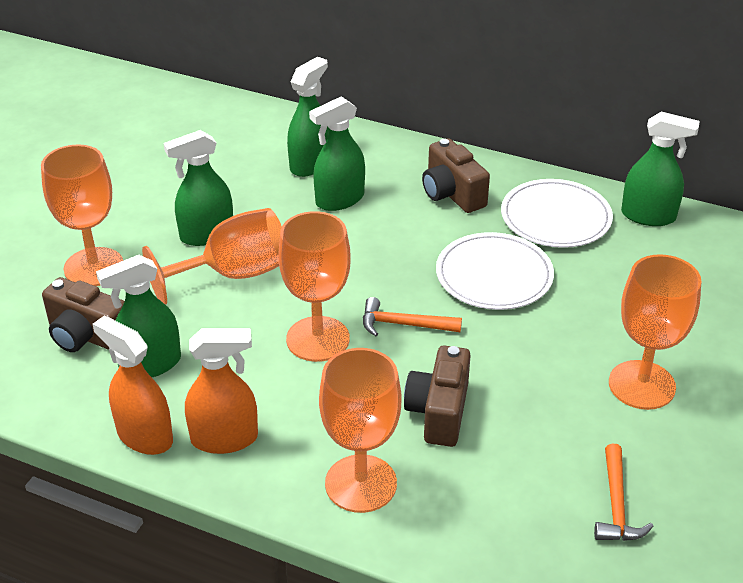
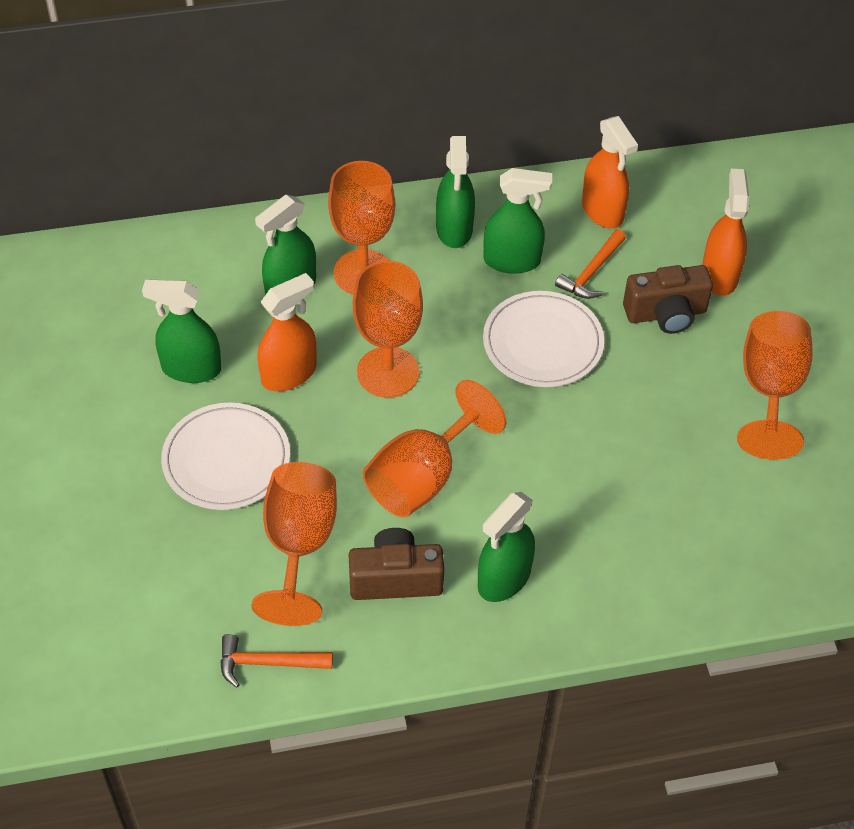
brown camera: 3 -> 2
orange spray bottle: 2 -> 3

